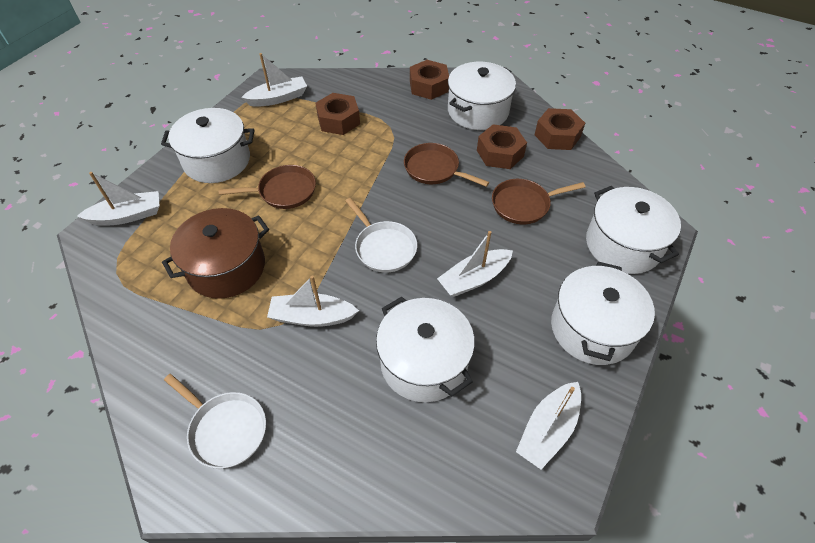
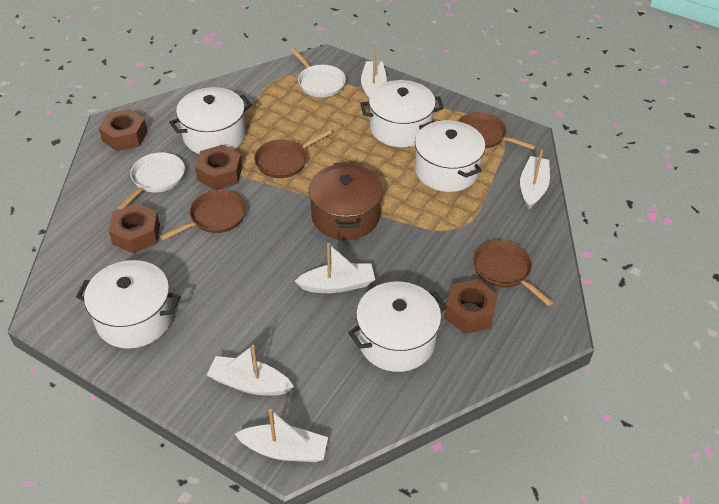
brown pan: 3 -> 4

